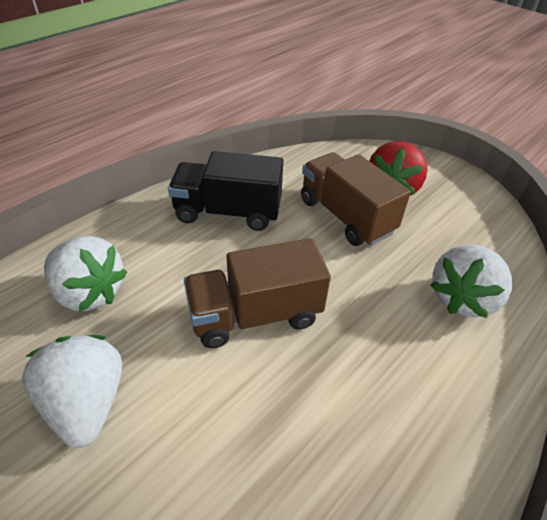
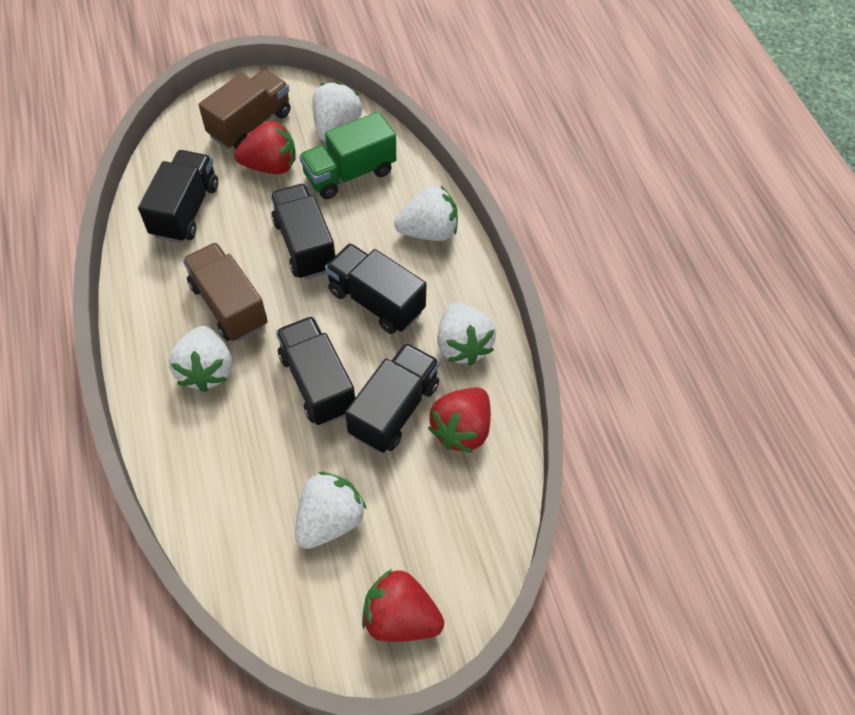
black truck: 1 -> 5
green truck: 0 -> 1
red strawberry: 1 -> 3
white strawberry: 3 -> 5

